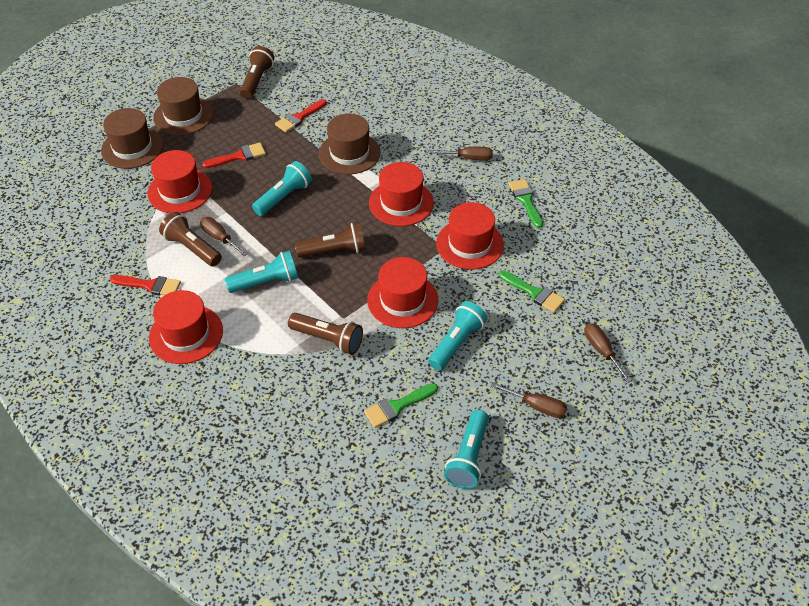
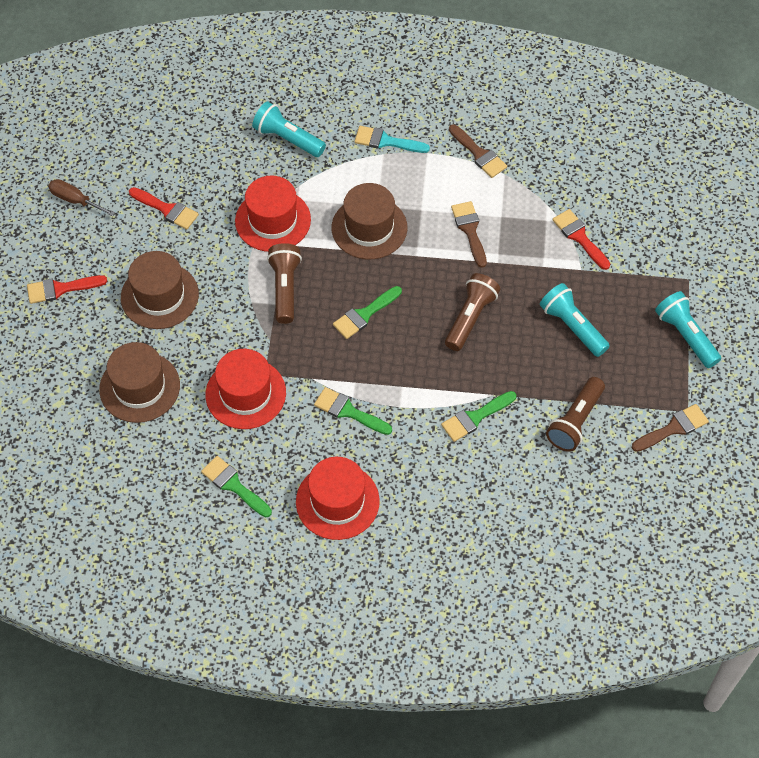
brown brush: 0 -> 3
brown flashlight: 4 -> 3
brown screwdriver: 4 -> 1
green brush: 3 -> 4
red hat: 5 -> 3
turquoise brush: 0 -> 1
turquoise flashlight: 4 -> 3

